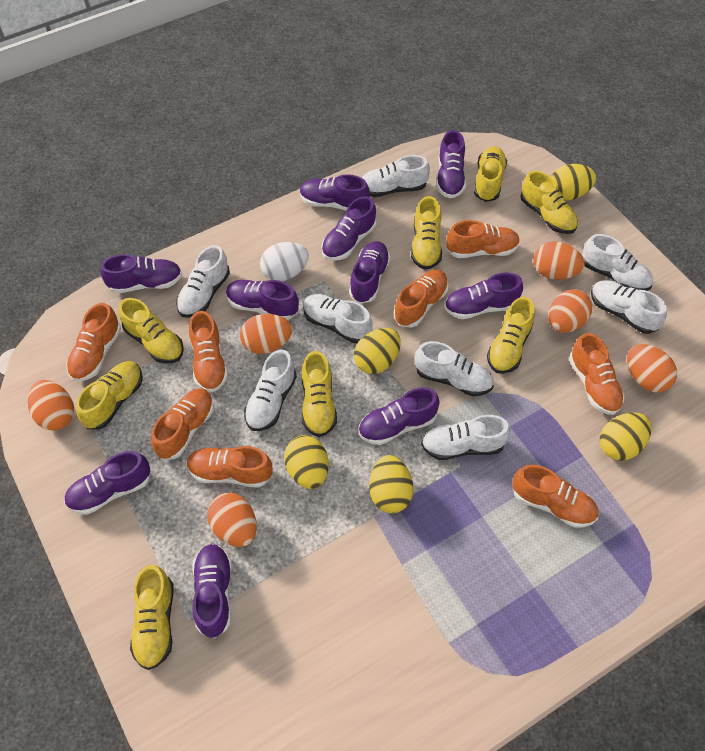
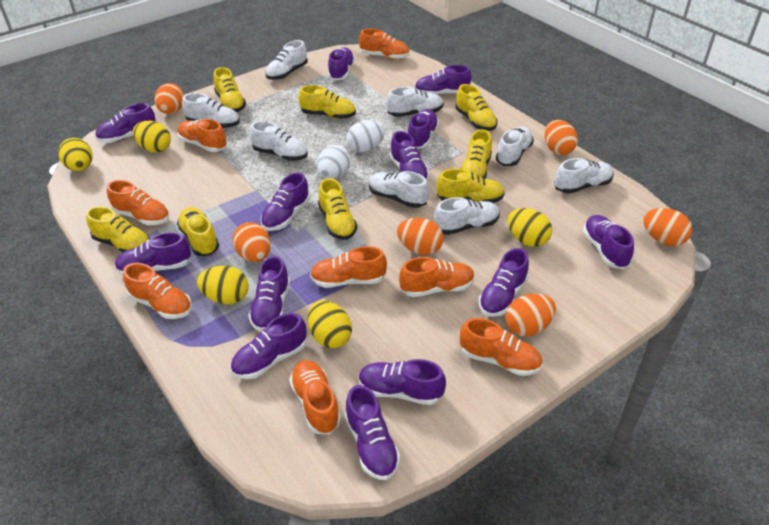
purple shoe: 10 -> 13
white egg: 1 -> 2

